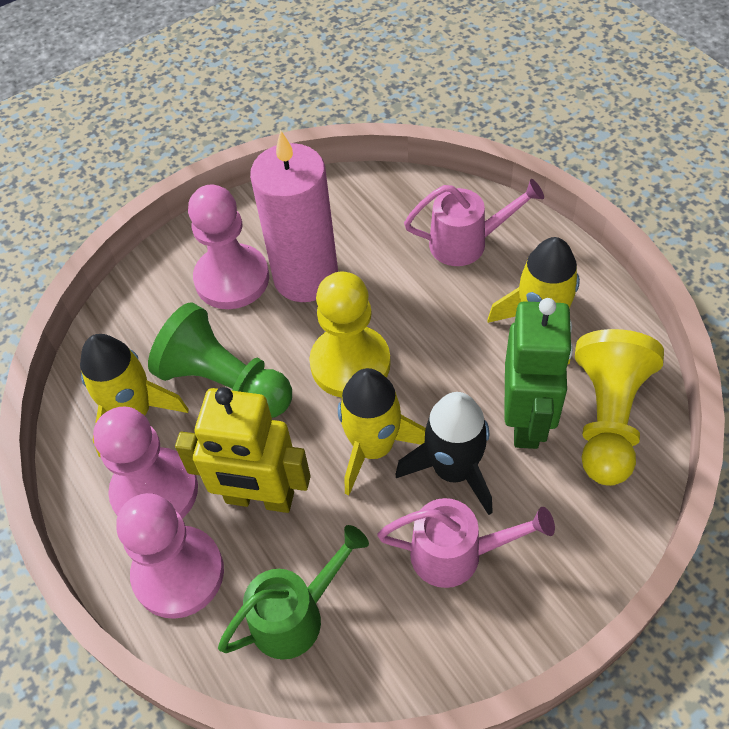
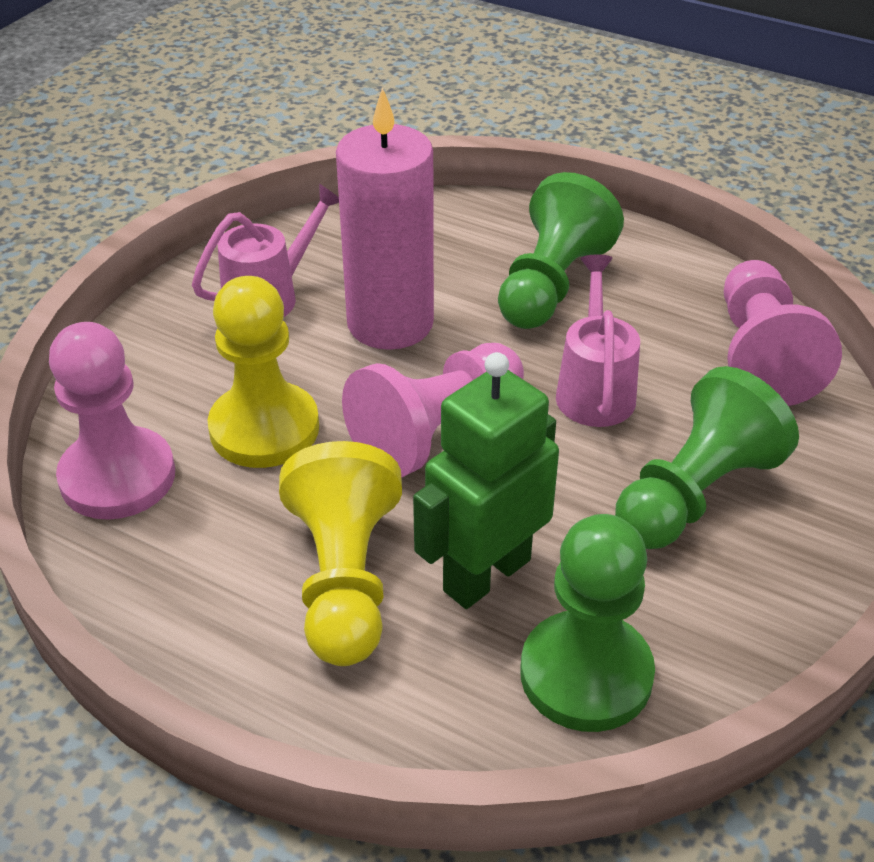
black rocket: 1 -> 0
green pawn: 1 -> 3
green watering can: 1 -> 0
yellow robot: 1 -> 0
yellow rocket: 3 -> 0

